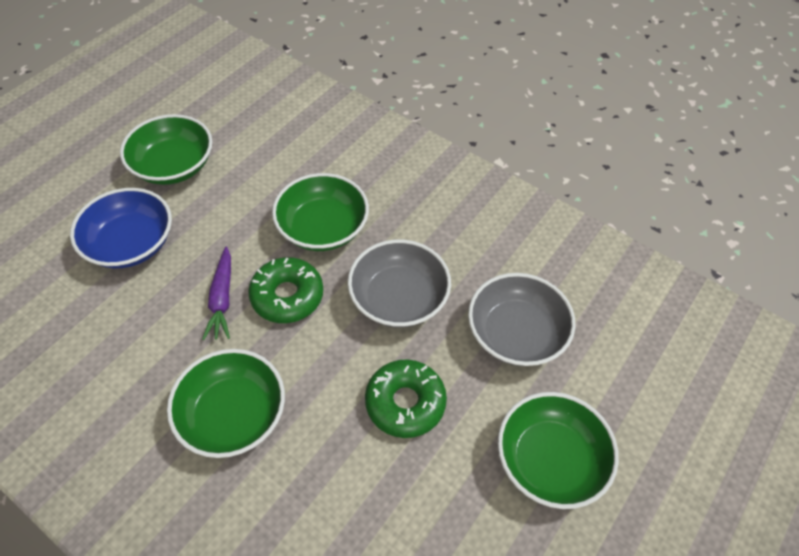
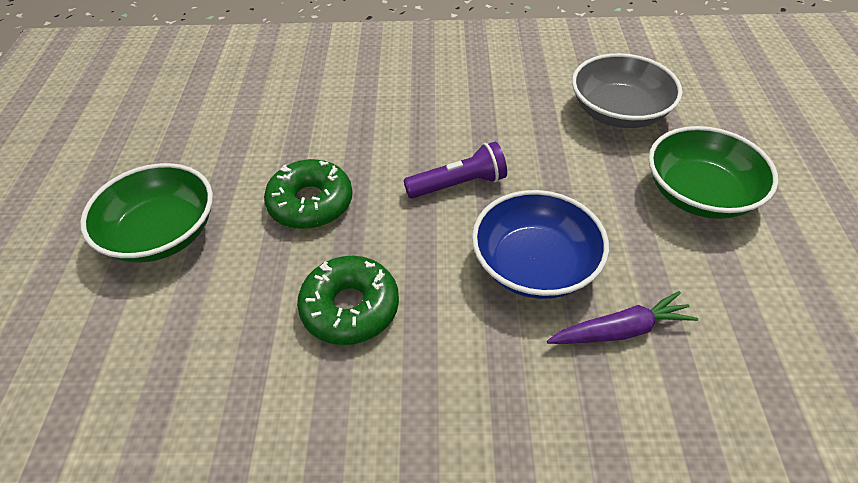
green bowl: 4 -> 2
grey bowl: 2 -> 1
purple flashlight: 0 -> 1

